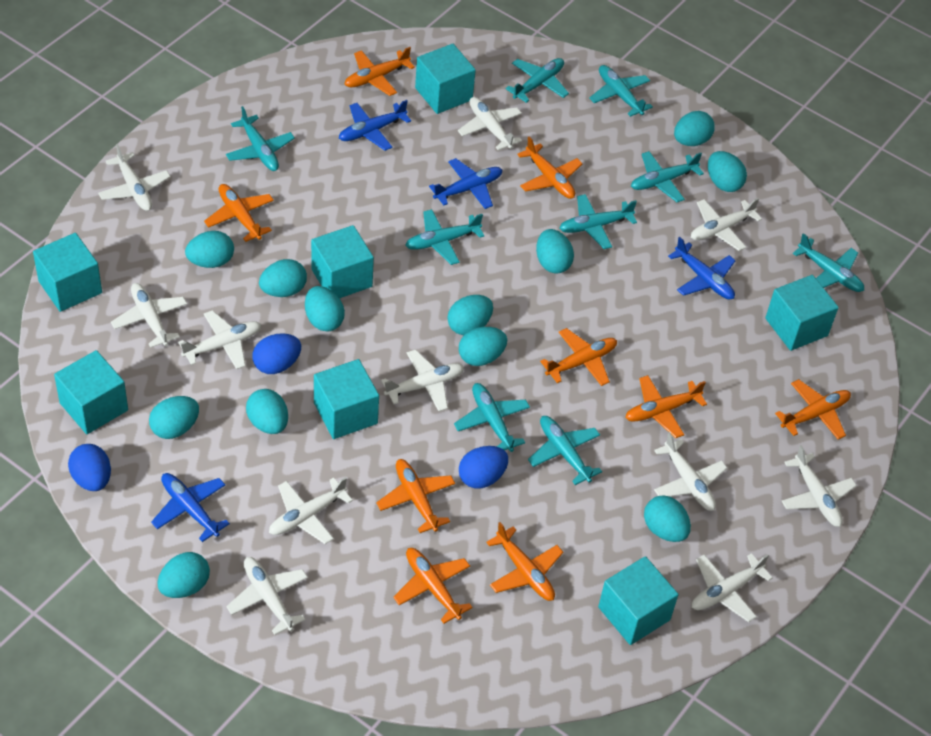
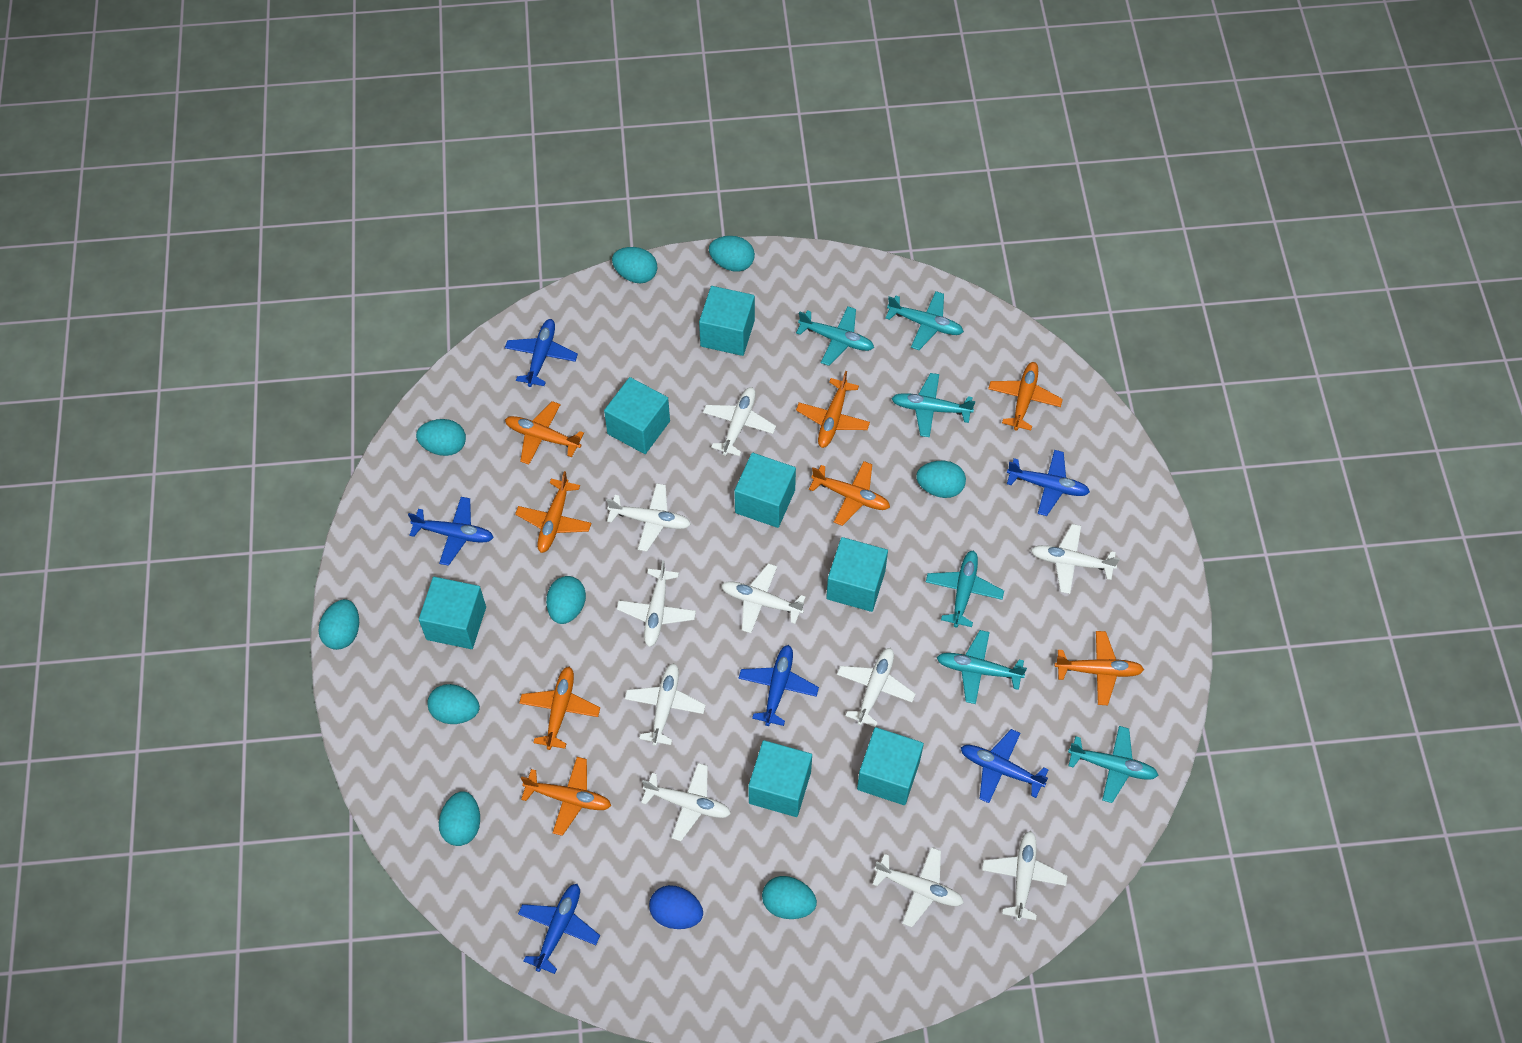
blue egg: 3 -> 1
blue plane: 4 -> 6
orange plane: 9 -> 8
turquoise egg: 12 -> 9
turquoise plane: 9 -> 6
white plane: 11 -> 10

